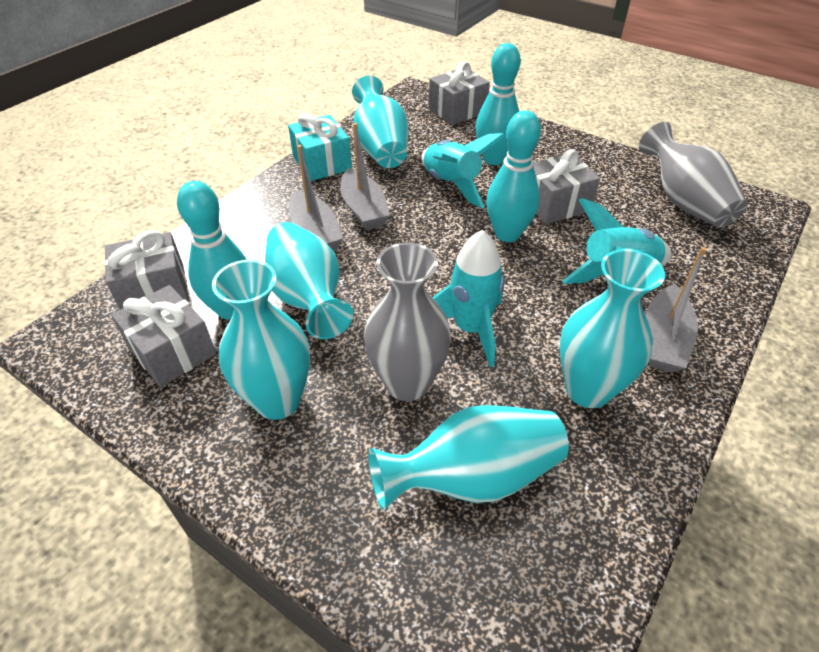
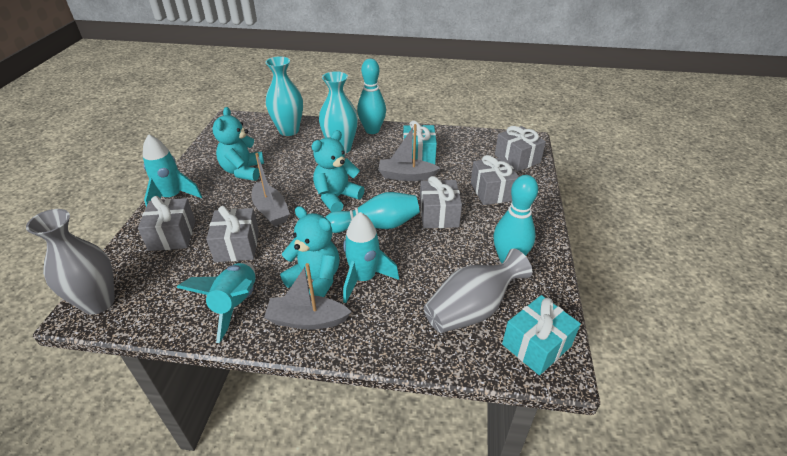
grey gift: 4 -> 5
turquoise gift: 1 -> 2
turquoise teddy bear: 0 -> 3
turquoise vase: 5 -> 2

